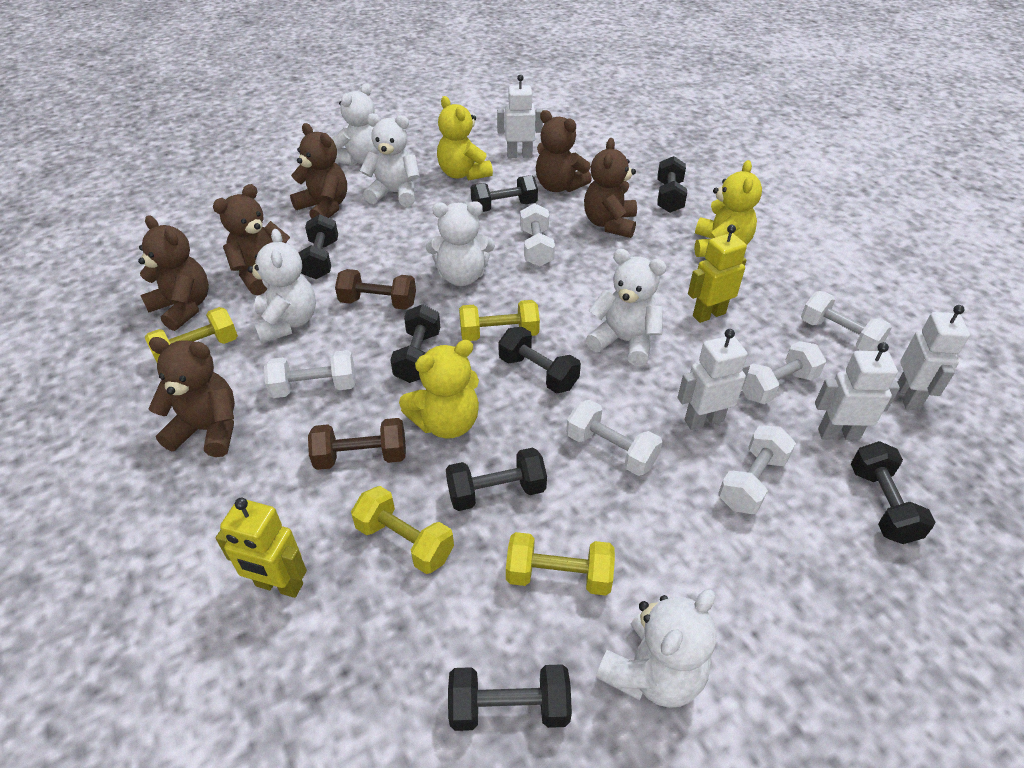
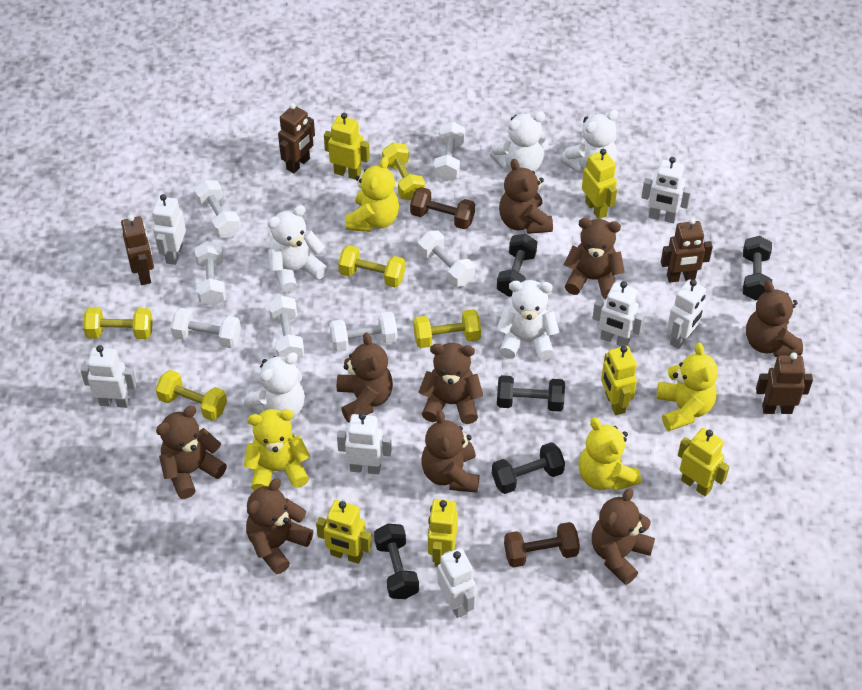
black dumbbell: 8 -> 5
brown robot: 0 -> 4
brown teddy bear: 6 -> 9
white dumbbell: 6 -> 7
white robot: 4 -> 7
white teddy bear: 6 -> 5
yellow dumbbell: 4 -> 5
yellow robot: 2 -> 6
yellow teddy bear: 3 -> 4

